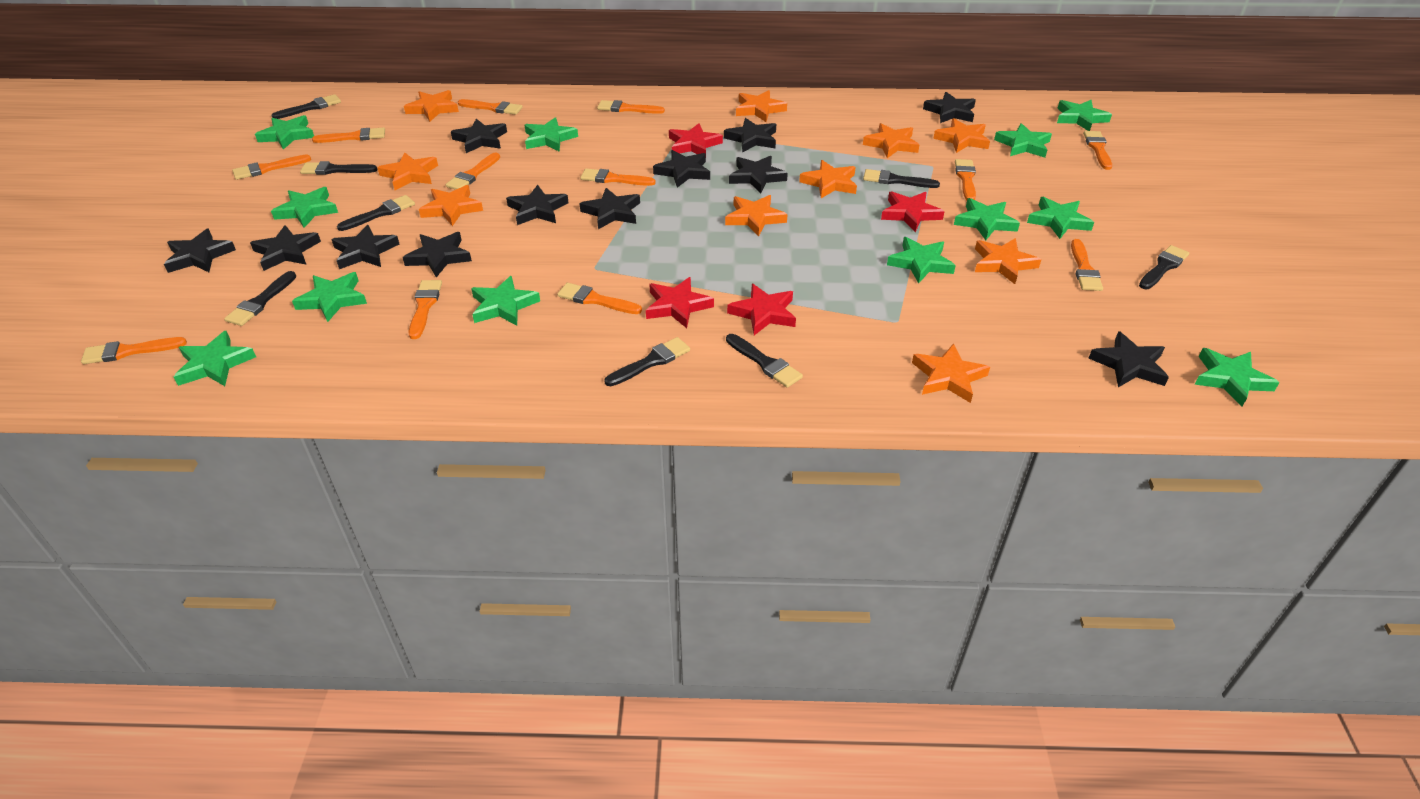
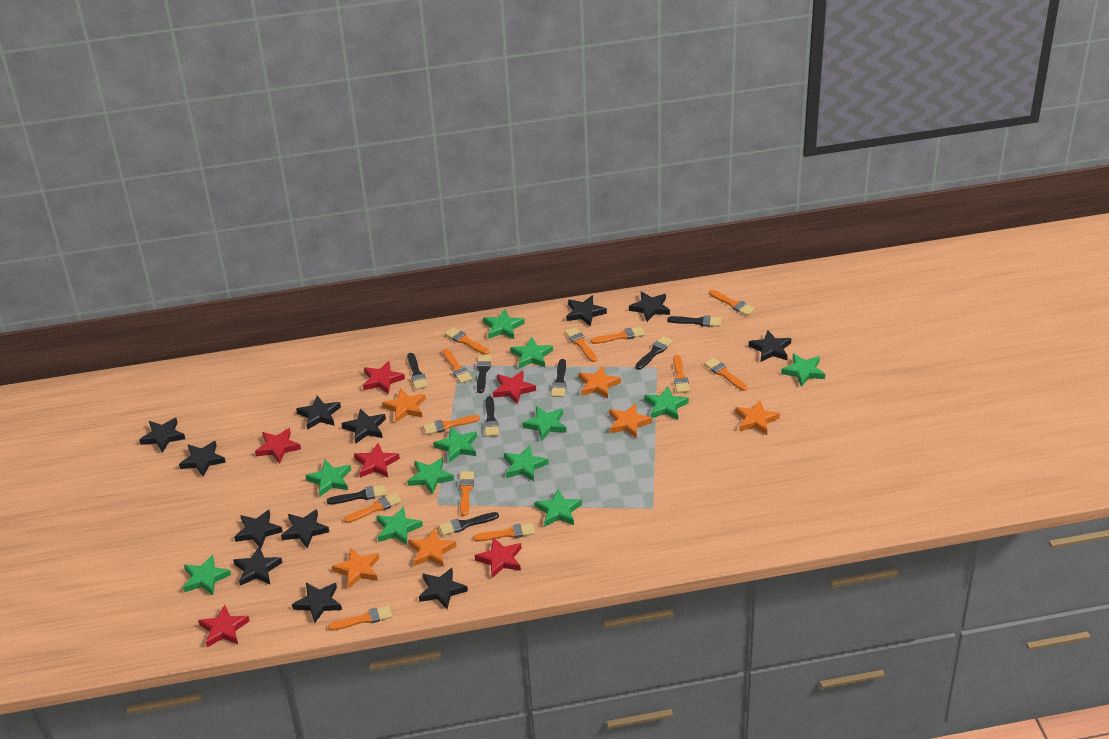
orange star: 10 -> 6
red star: 4 -> 6

